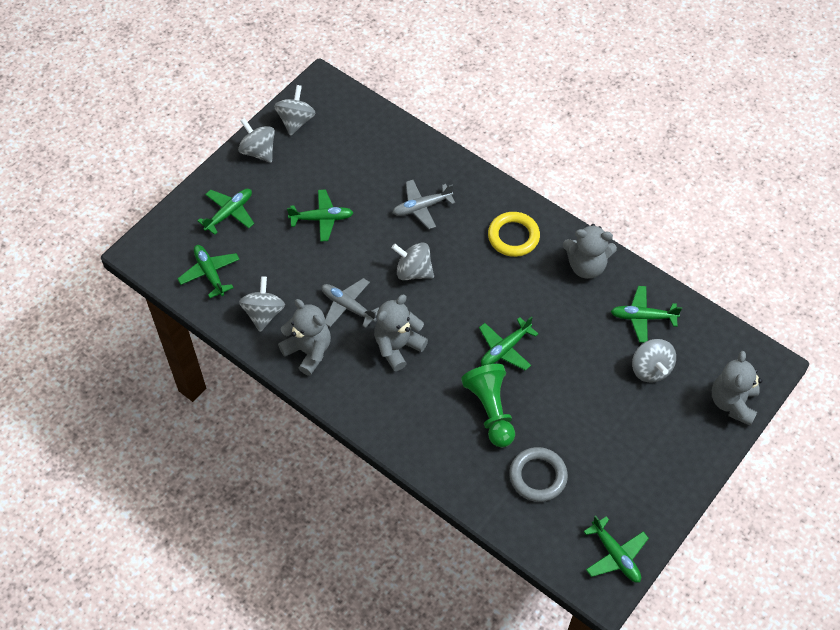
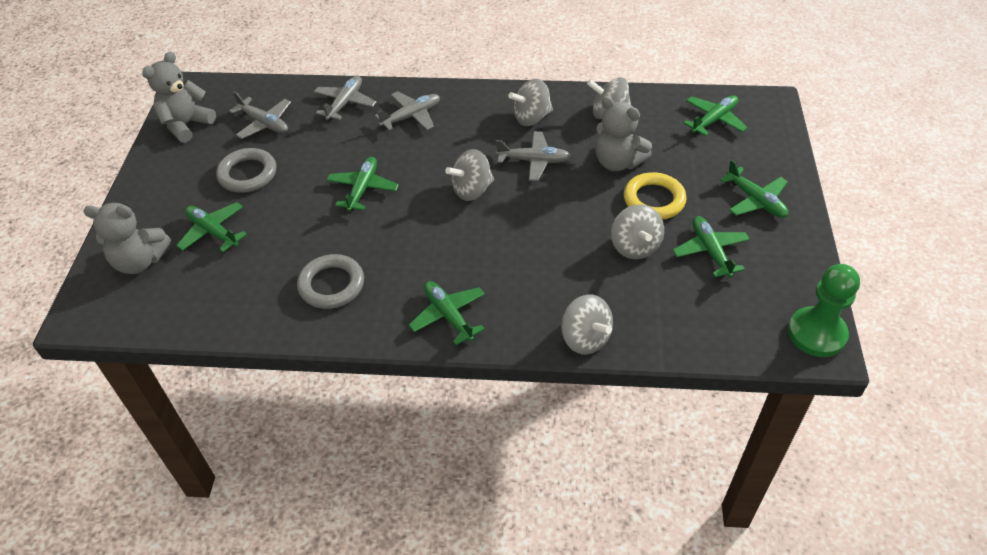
grey plane: 2 -> 4
grey ring: 1 -> 2
grey teddy bear: 4 -> 3

